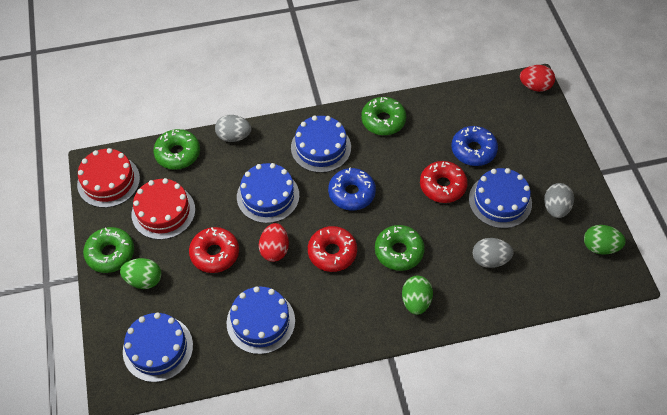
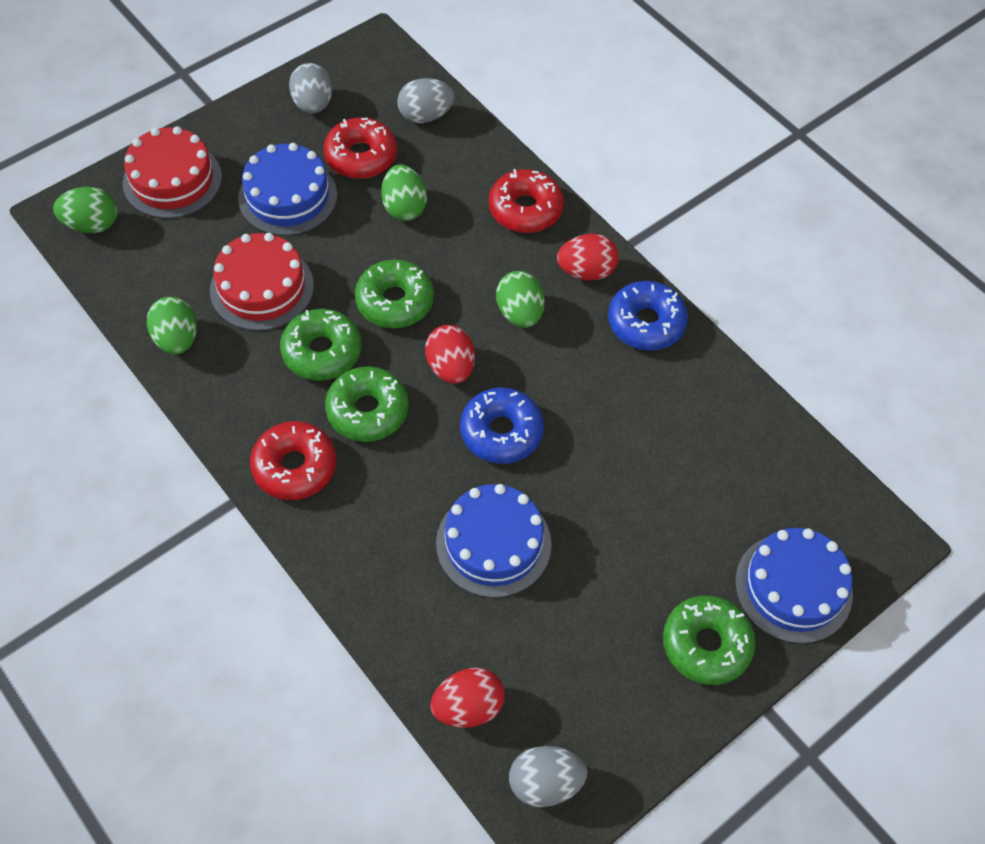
blue cake: 5 -> 3
green egg: 3 -> 4
red egg: 2 -> 3

